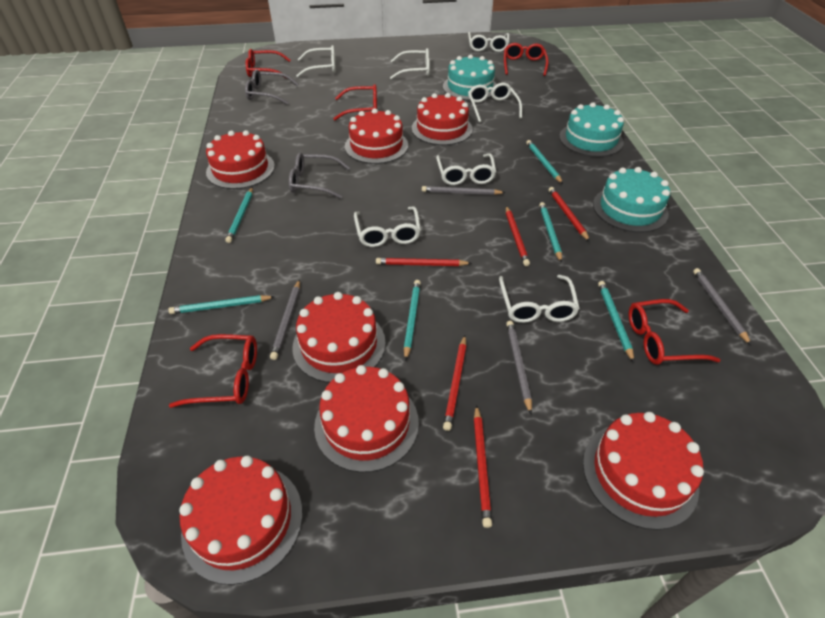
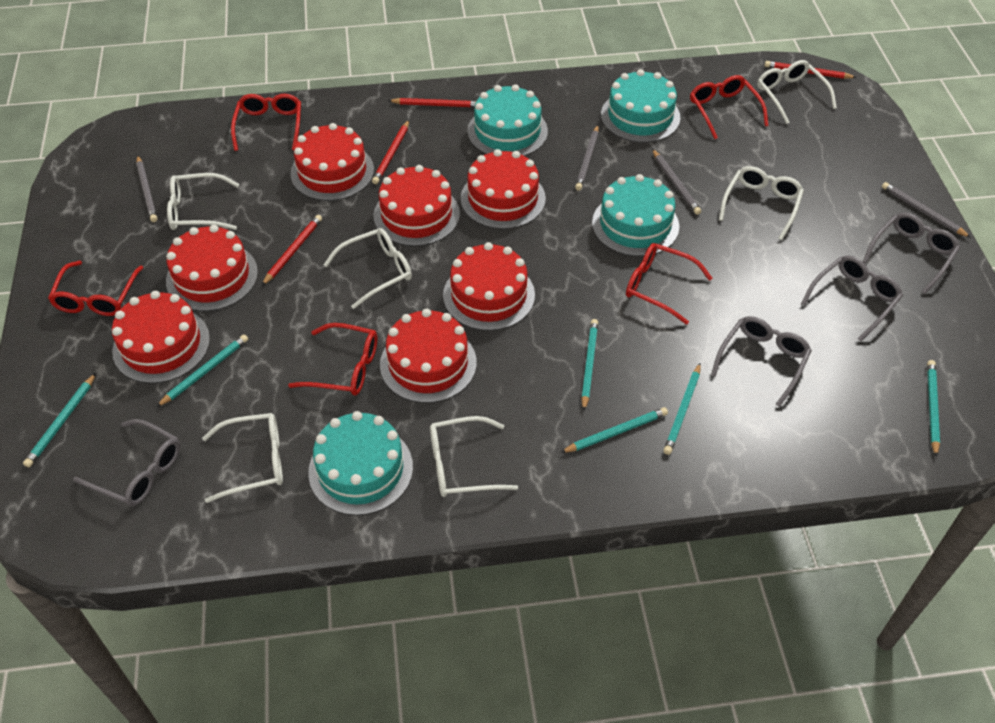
grey glasses: 2 -> 4
red pencil: 5 -> 4
turquoise cake: 3 -> 4
white glasses: 7 -> 6

